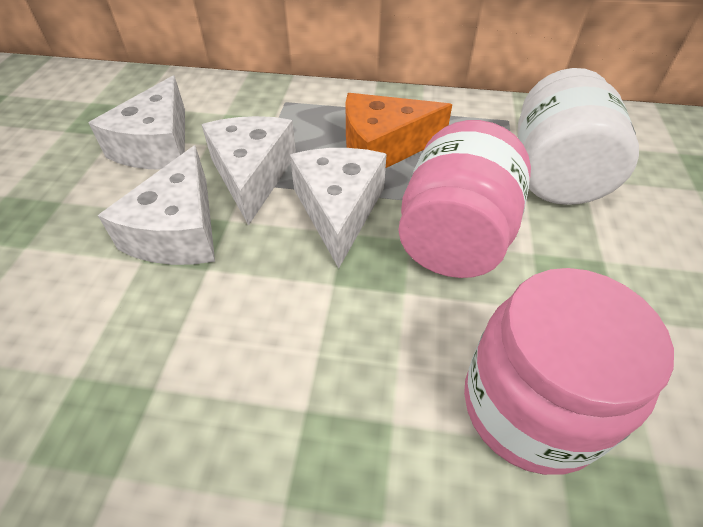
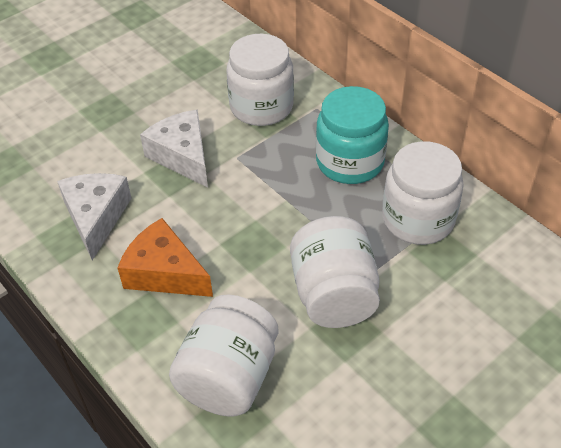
pink jar: 2 -> 0
turquoise jar: 0 -> 1
white cheese: 4 -> 2
white jar: 1 -> 4

